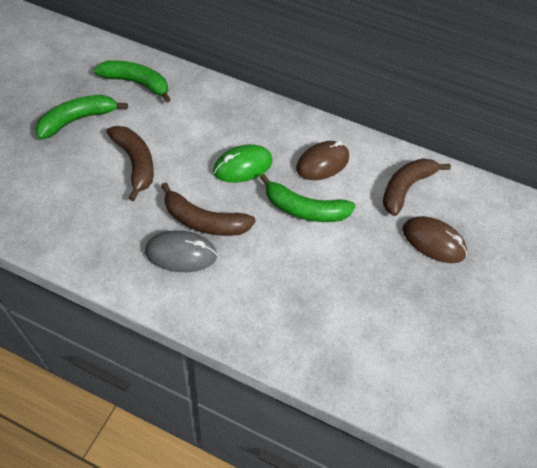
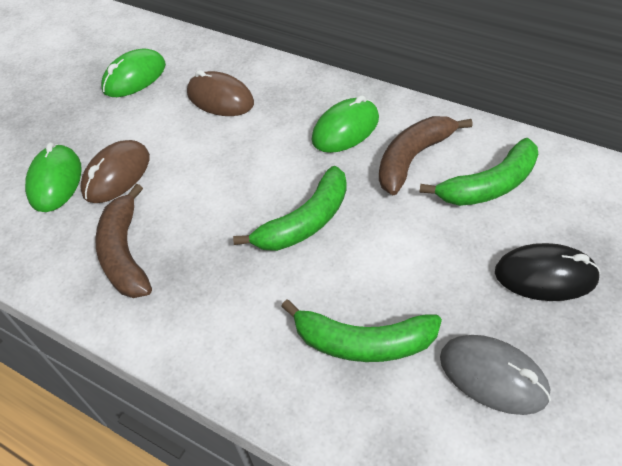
black mouse: 0 -> 1
brown banana: 3 -> 2
green mouse: 1 -> 3

